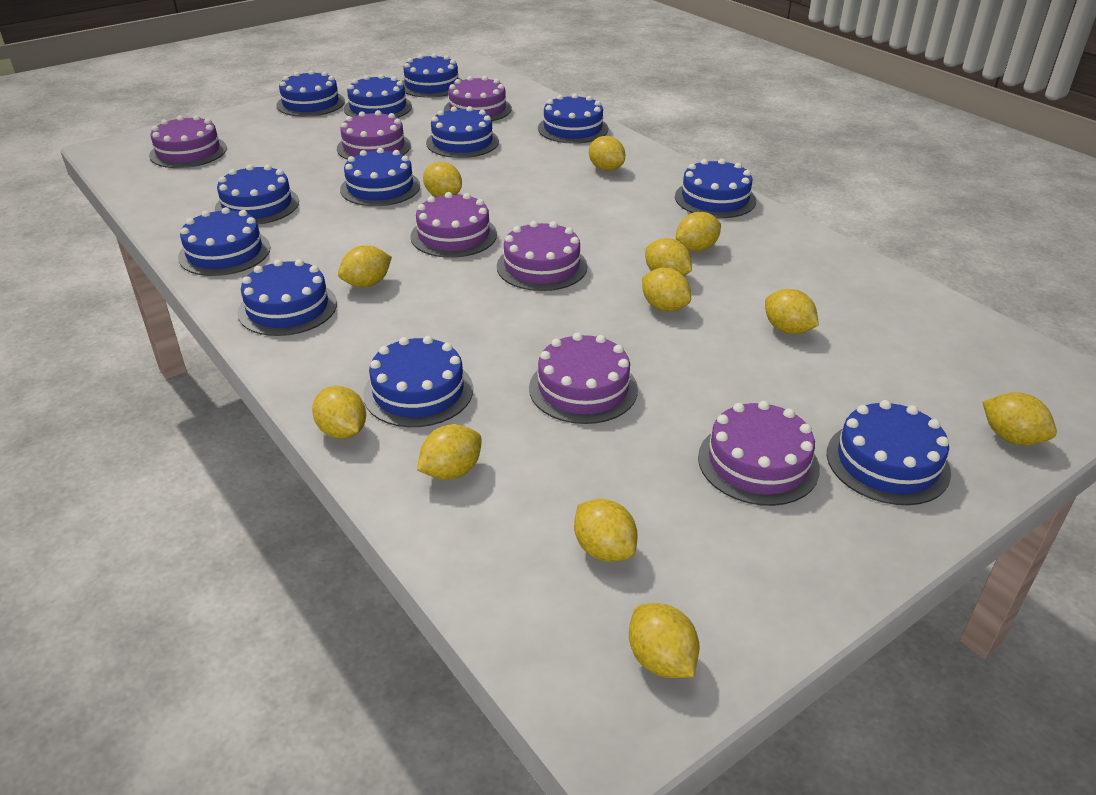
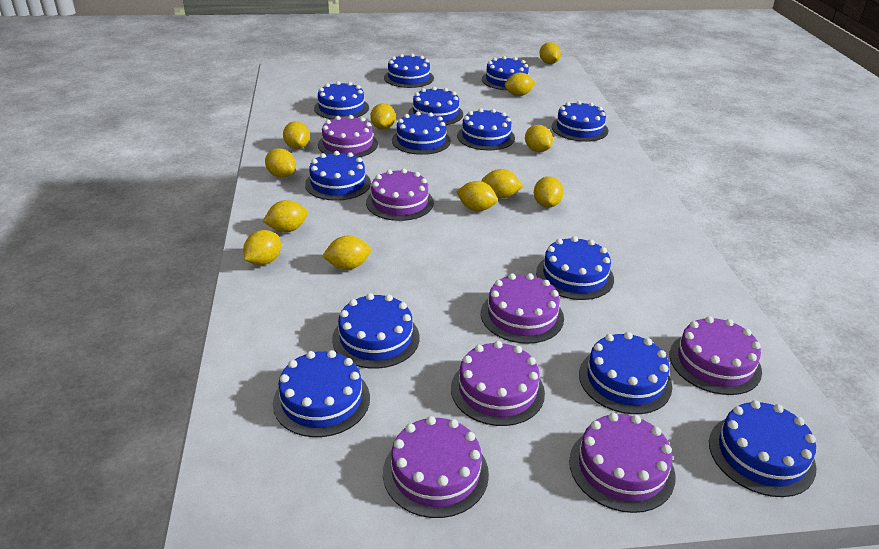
blue cake: 12 -> 13

